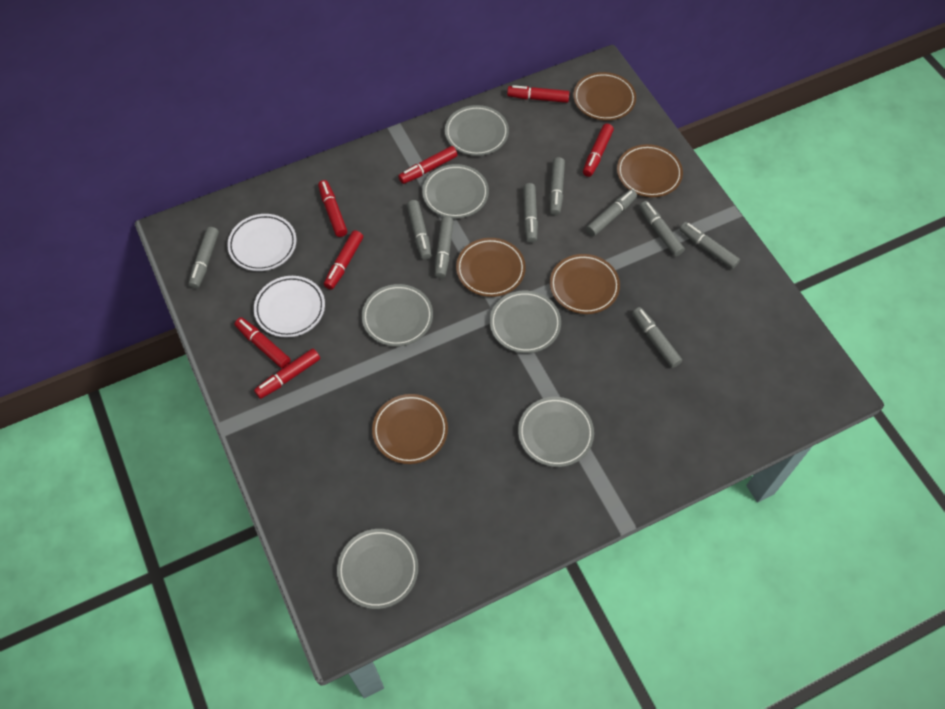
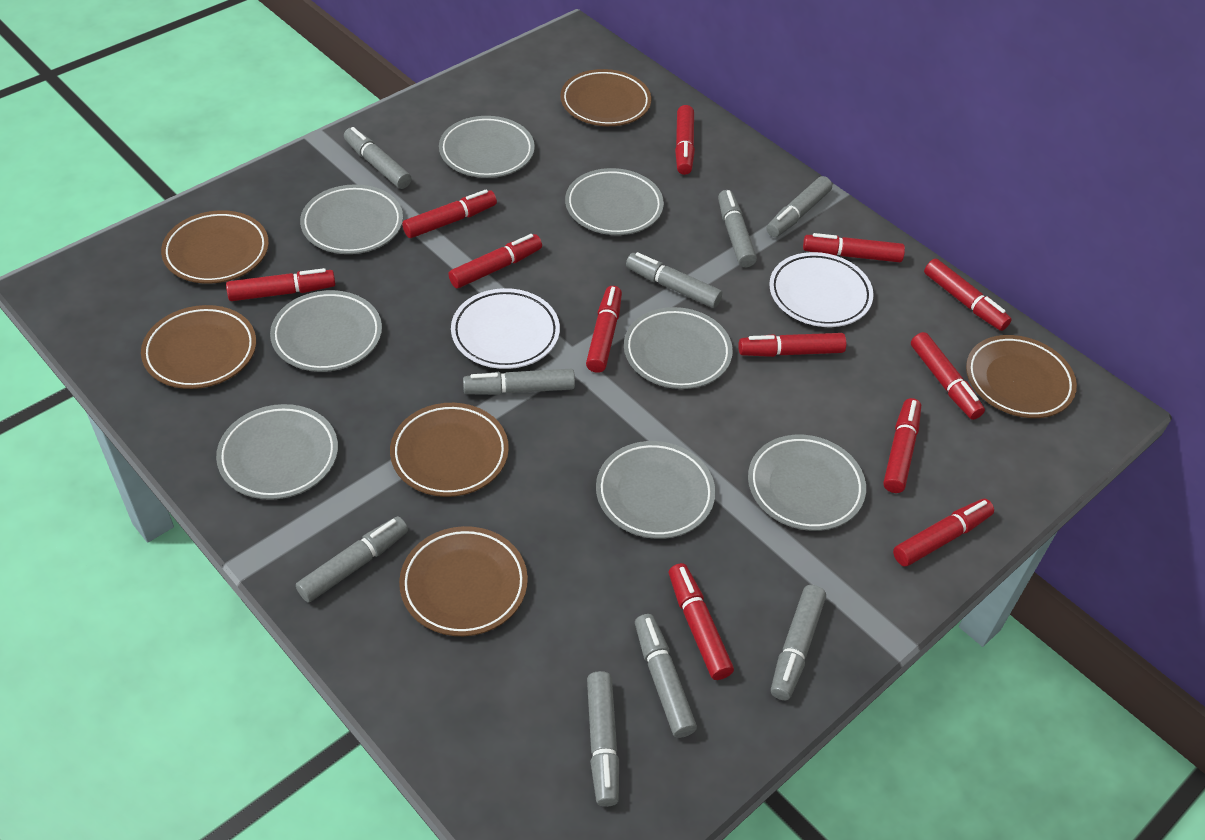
brown plate: 5 -> 6
grey plate: 6 -> 8
red marker: 7 -> 12

